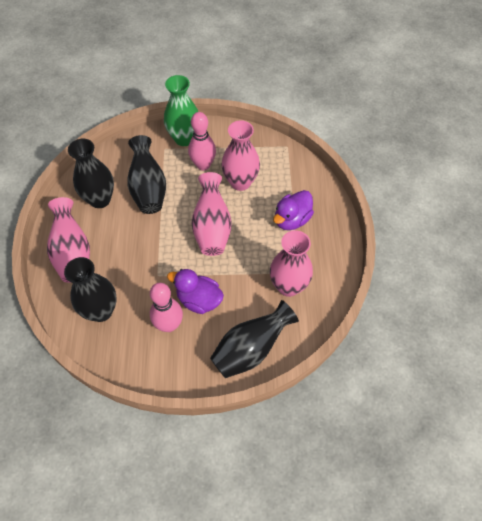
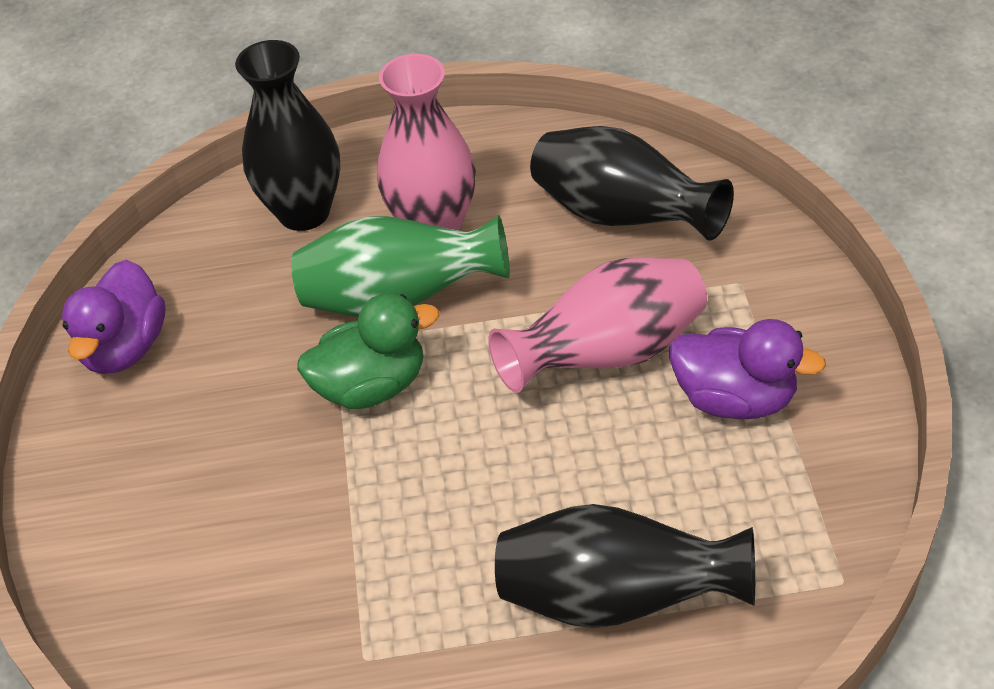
black vase: 4 -> 3
green duck: 0 -> 1
pink bowling pin: 2 -> 0
pink vase: 4 -> 2

